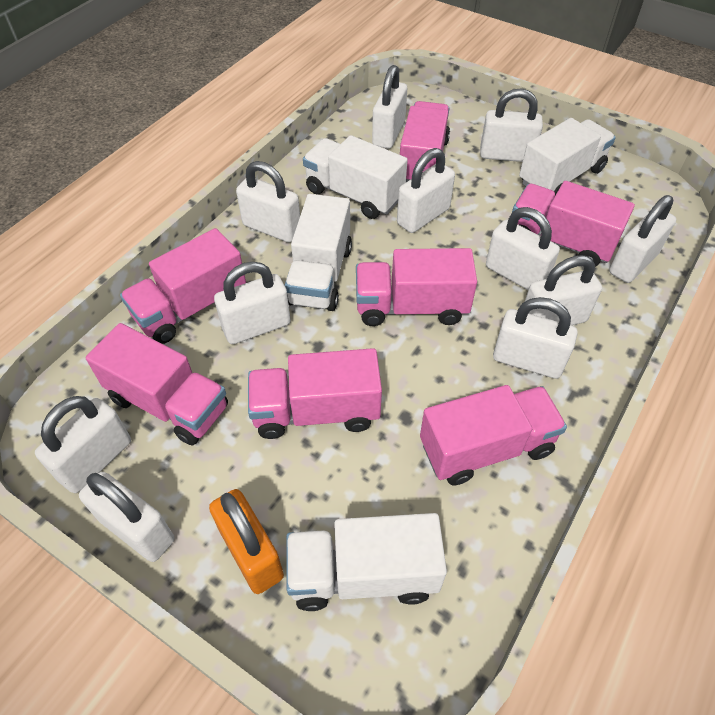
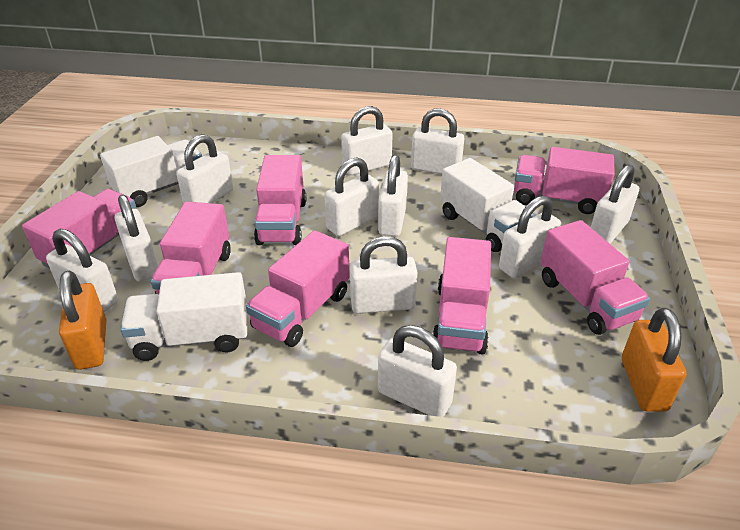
orange padlock: 1 -> 2
white truck: 4 -> 3

